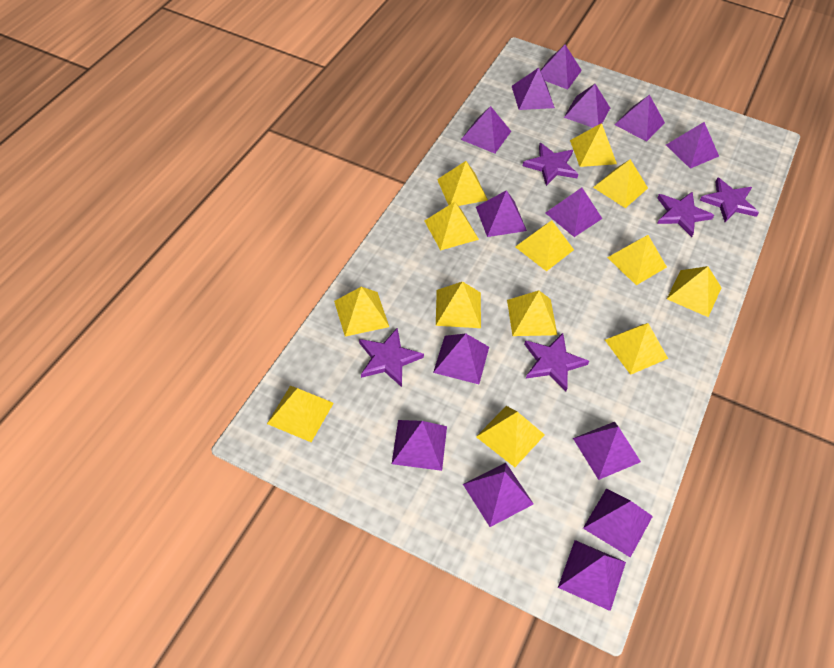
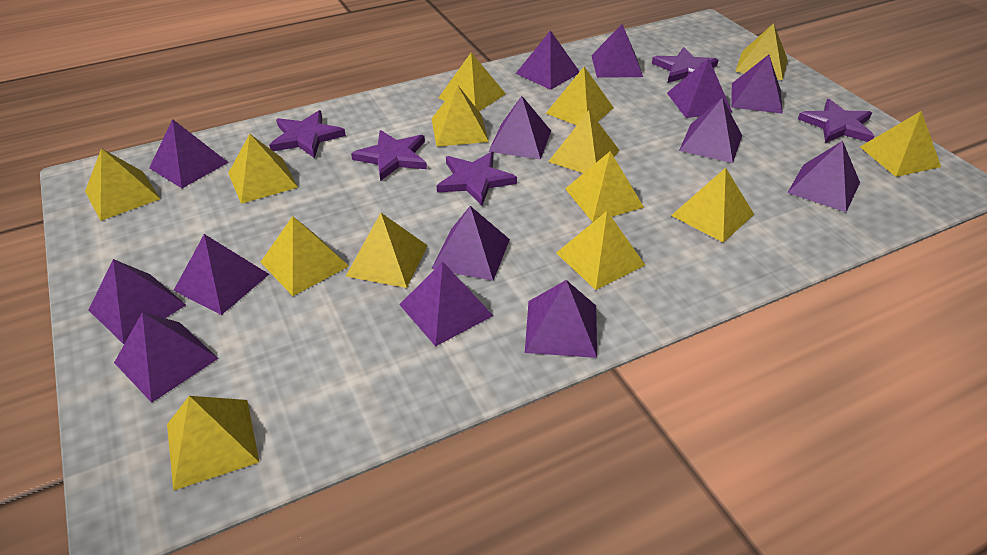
yellow pyramid: 13 -> 14

